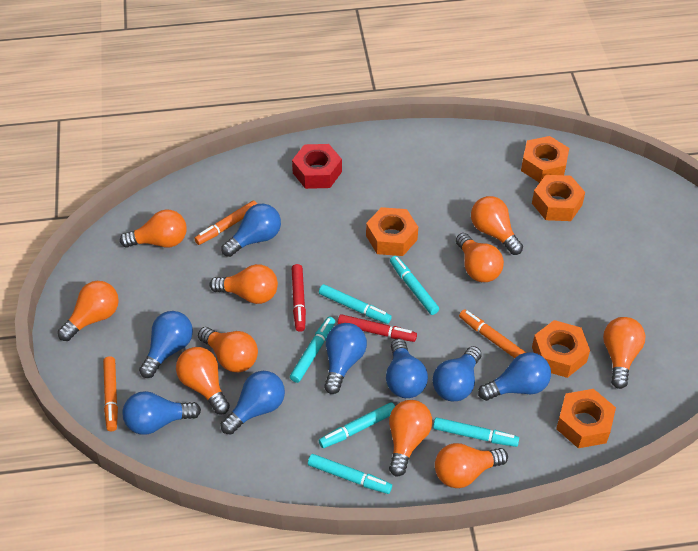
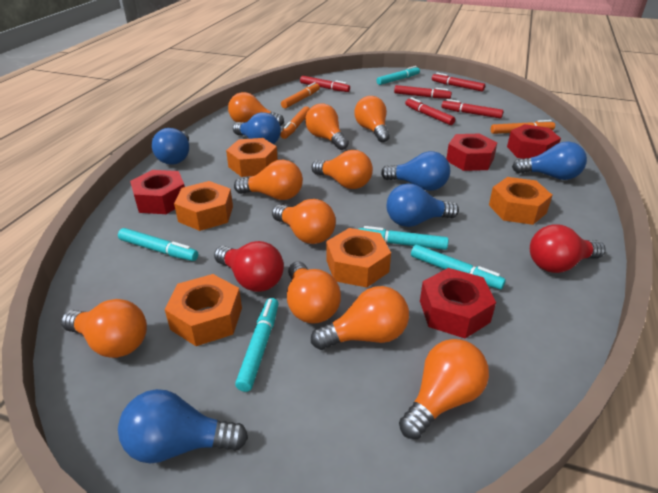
blue light bulb: 8 -> 6
red light bulb: 0 -> 2
red marker: 2 -> 5
red nut: 1 -> 4
turquoise marker: 6 -> 5

